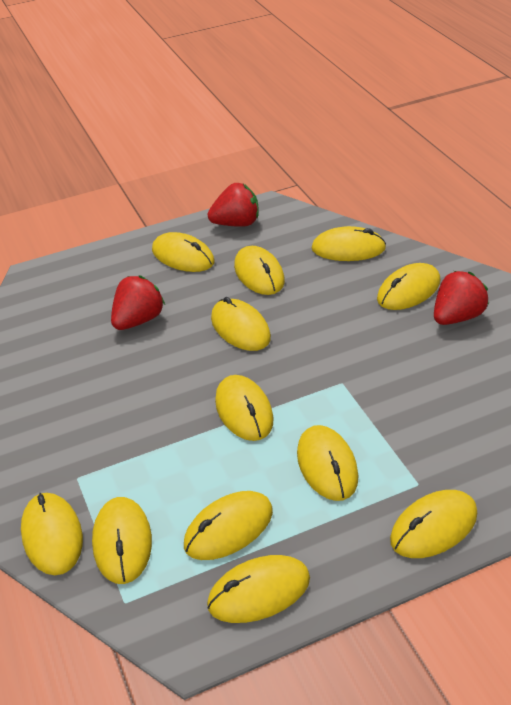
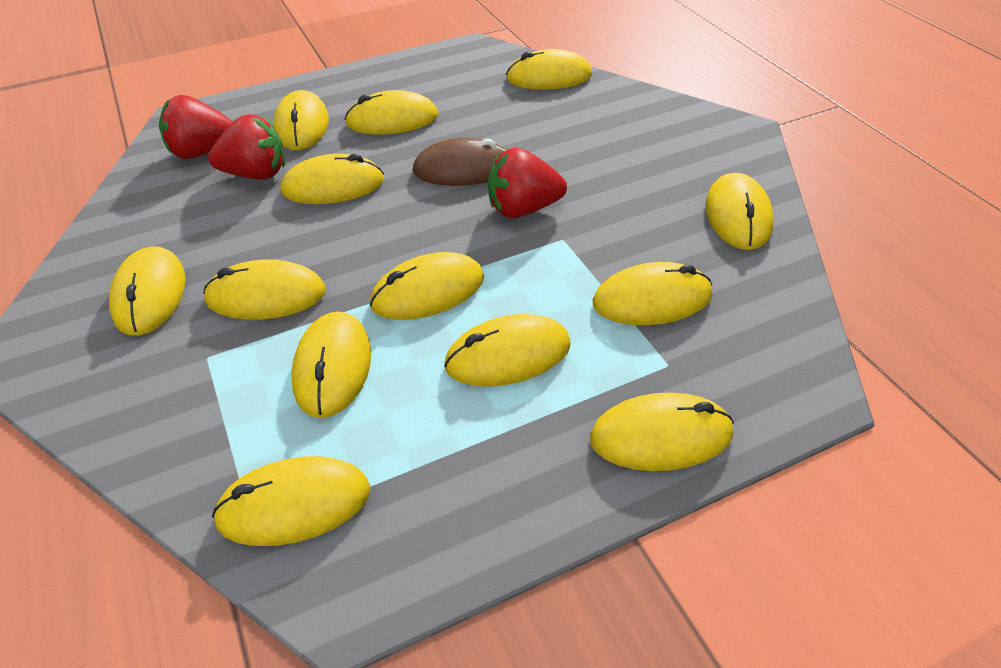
brown mouse: 0 -> 1
yellow mouse: 12 -> 13

